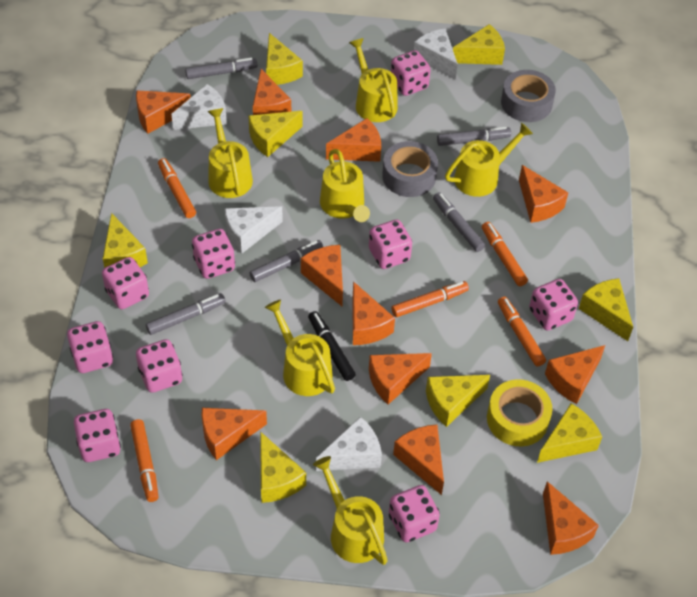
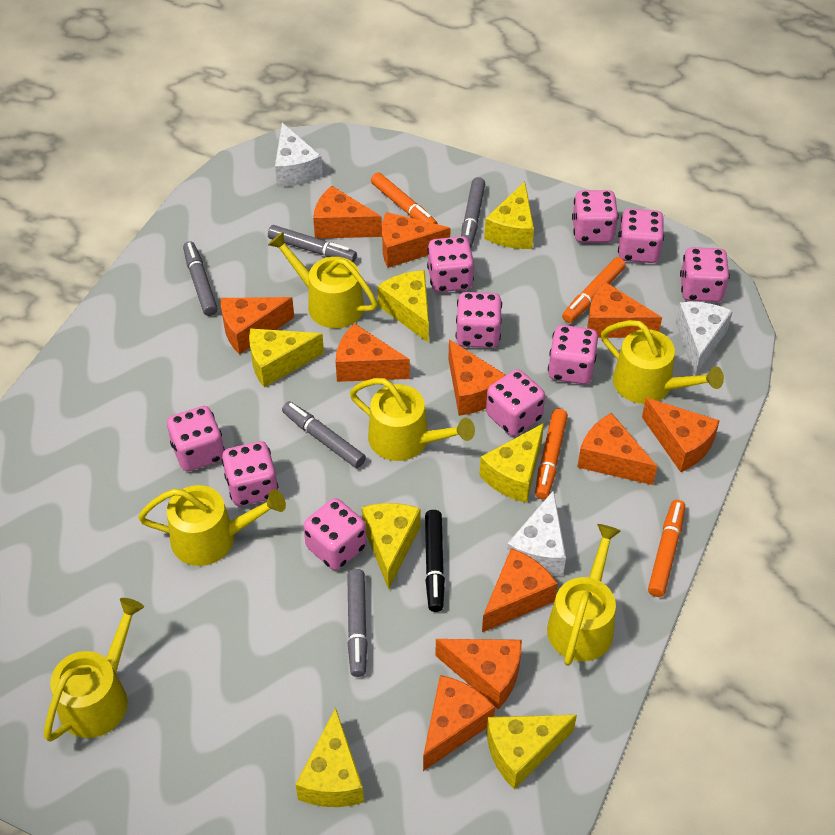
grey tape: 2 -> 0
orange marker: 5 -> 4
pink dice: 9 -> 10
white cheese: 4 -> 3
yellow cheese: 8 -> 7
yellow tape: 1 -> 0

